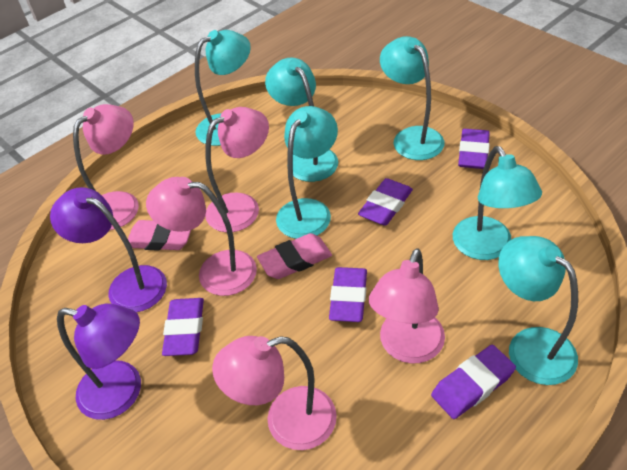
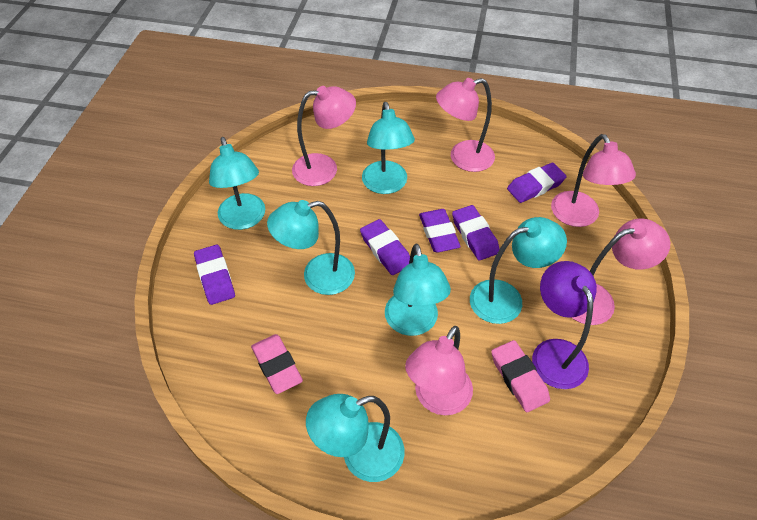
purple lamp: 2 -> 1

